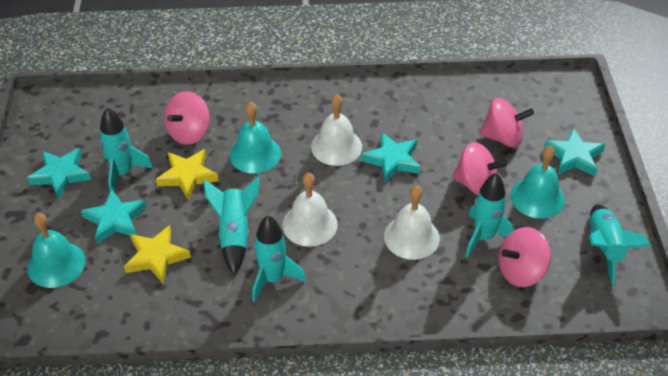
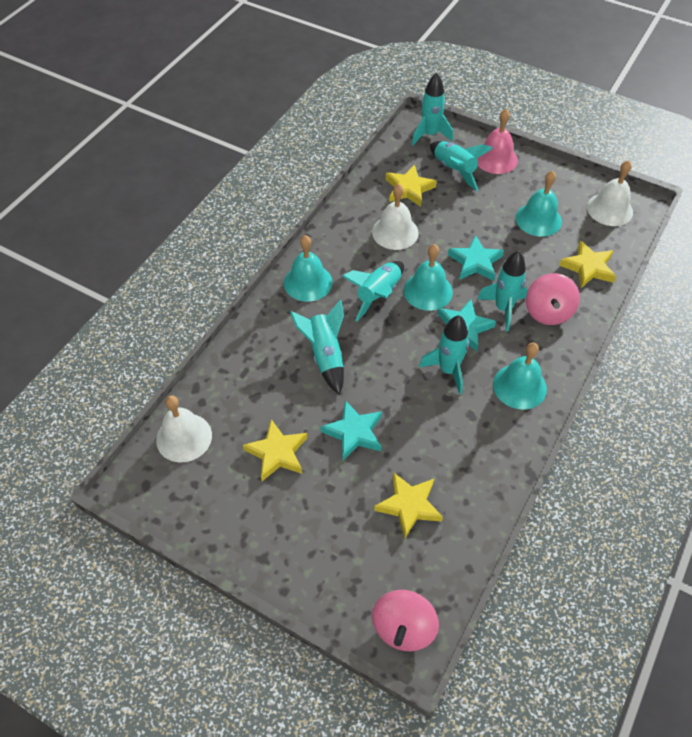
pink bell: 0 -> 1
pink spinning top: 4 -> 2
turquoise bell: 3 -> 4
turquoise rocket: 5 -> 6
turquoise star: 4 -> 3
yellow star: 2 -> 4

